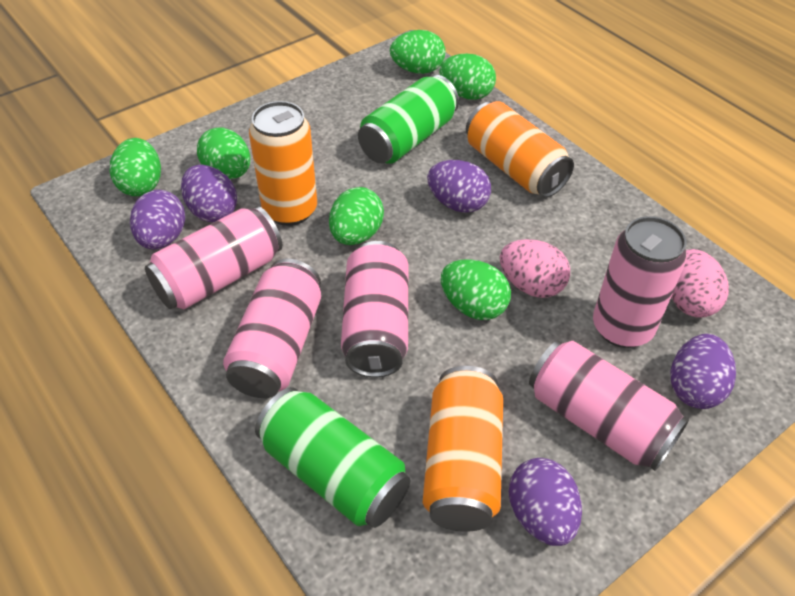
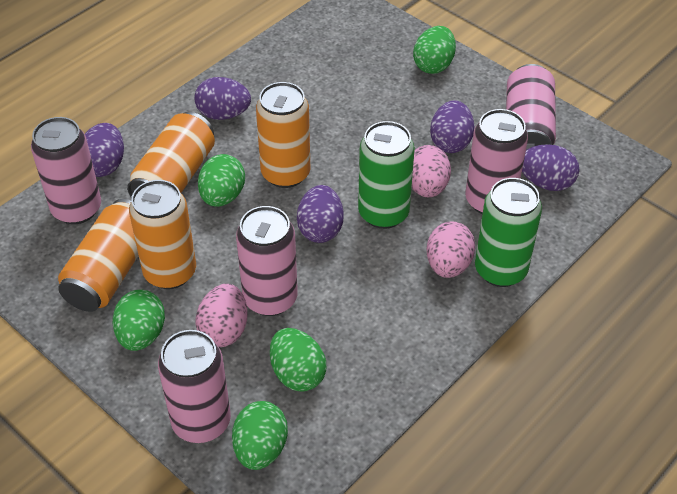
green egg: 6 -> 5
orange can: 3 -> 4
pink egg: 2 -> 3

